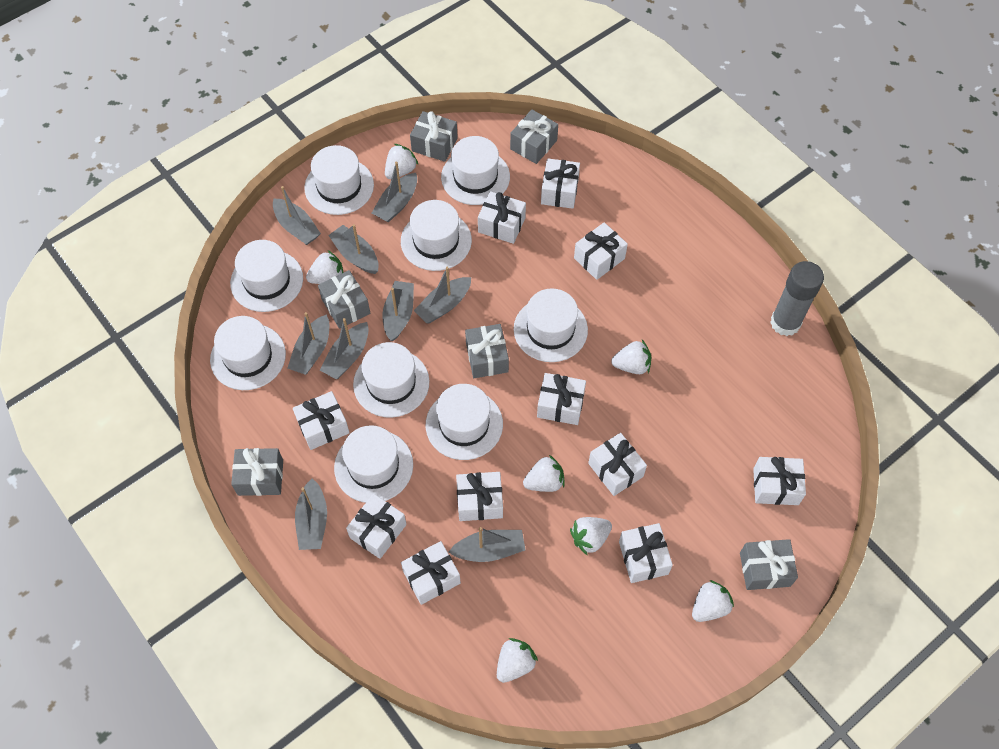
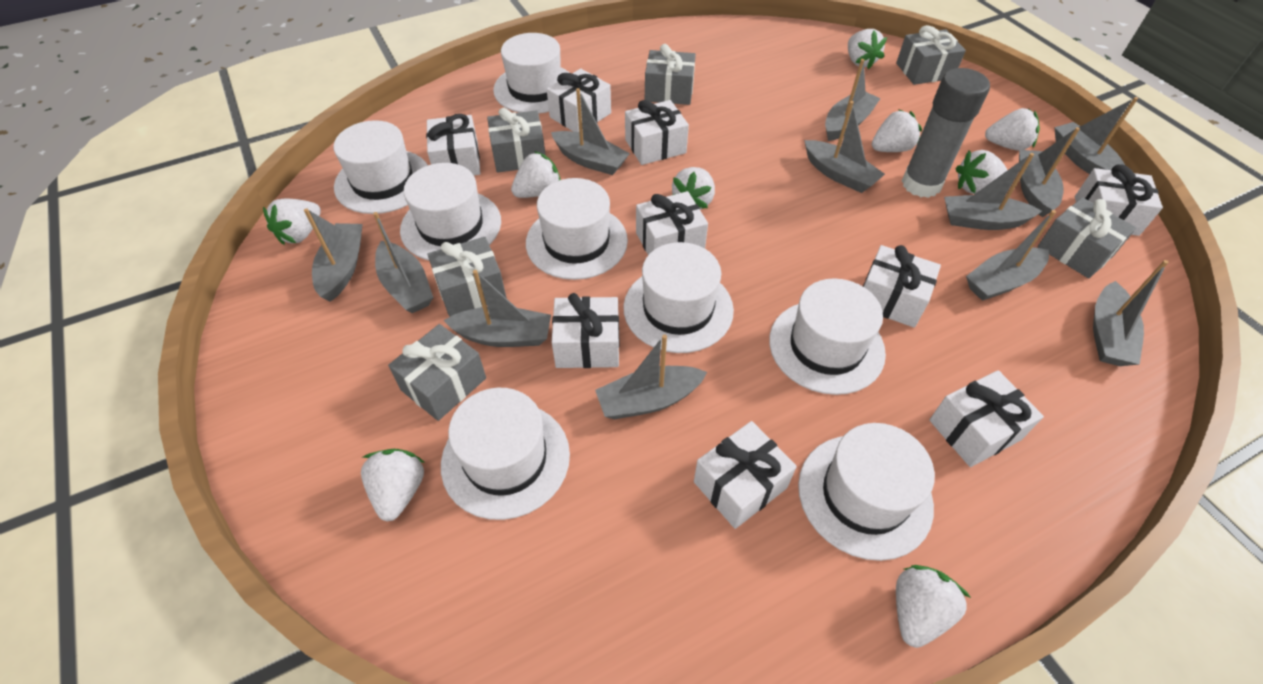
grey boat: 9 -> 12
white gift: 11 -> 9
white hat: 9 -> 8
white strawberry: 7 -> 9

